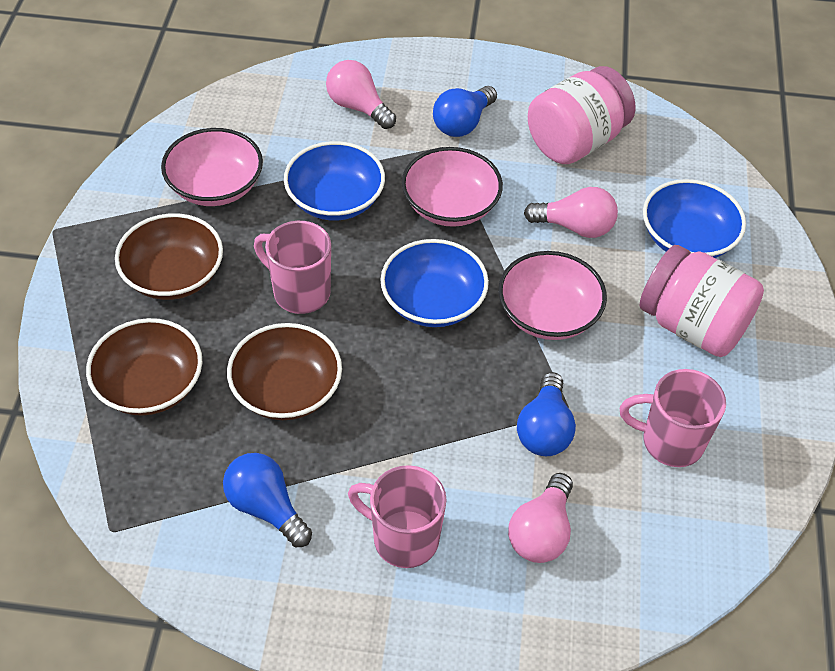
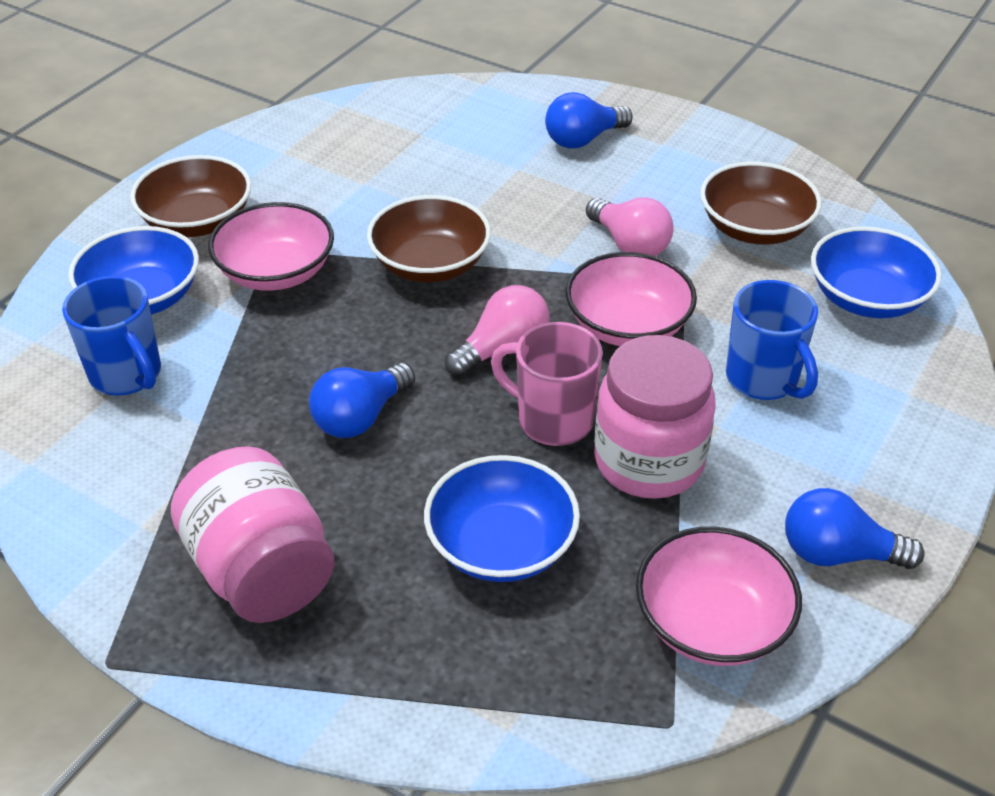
blue mug: 0 -> 2
pink light bulb: 3 -> 2
pink mug: 3 -> 1

